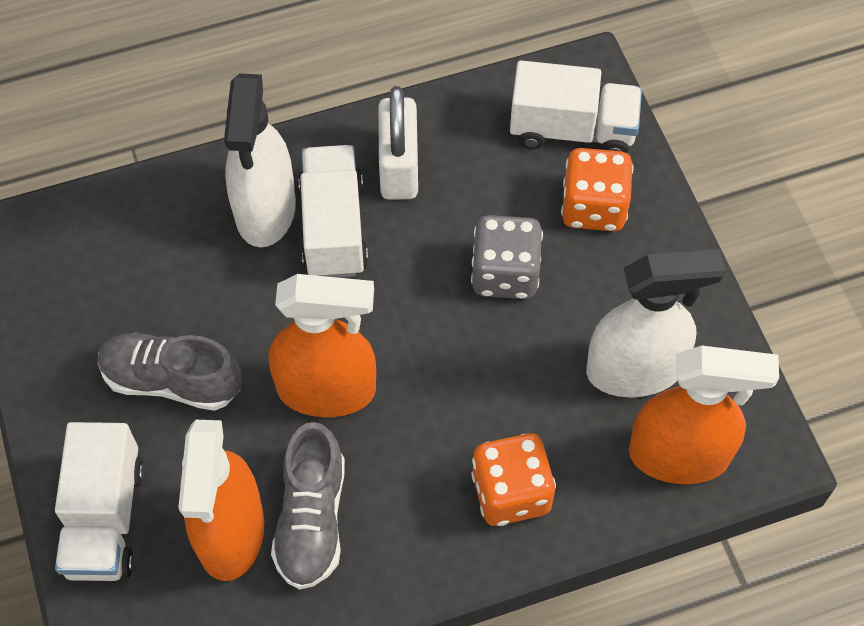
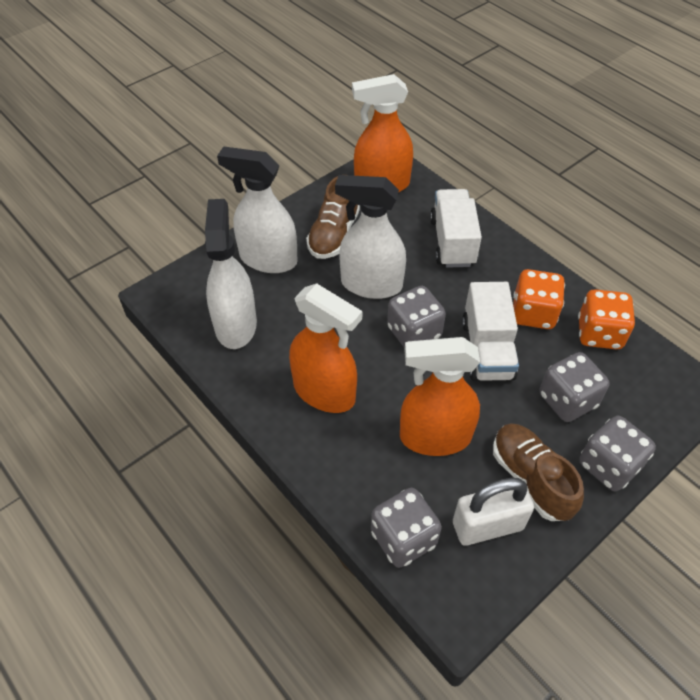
brown shoe: 0 -> 2
grey dice: 1 -> 4
grey shoe: 2 -> 0
white spray bottle: 2 -> 3
white truck: 3 -> 2

